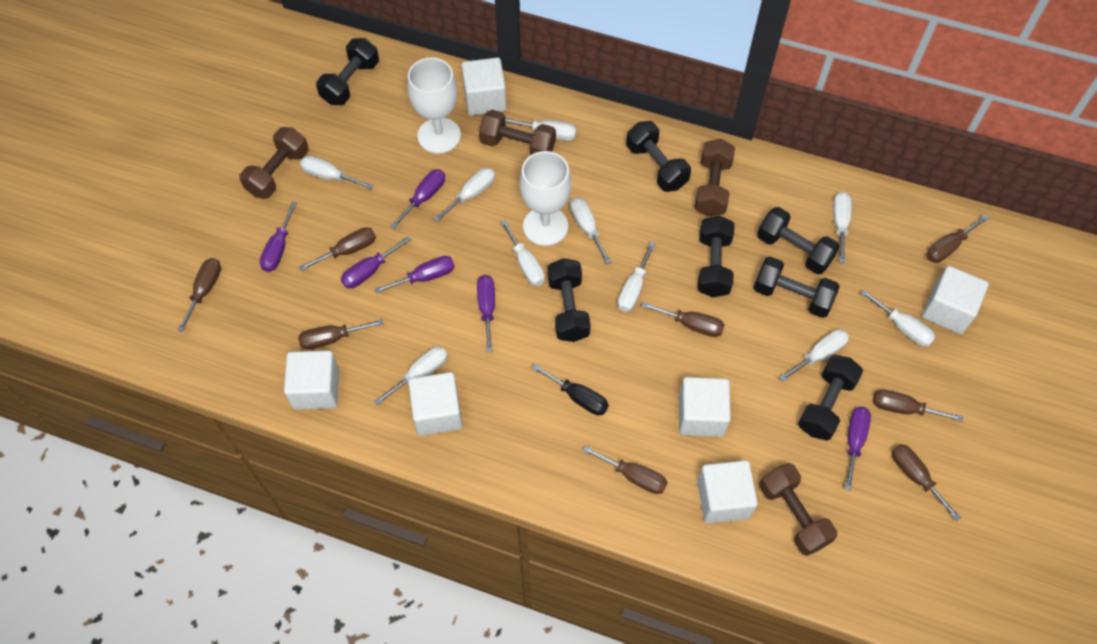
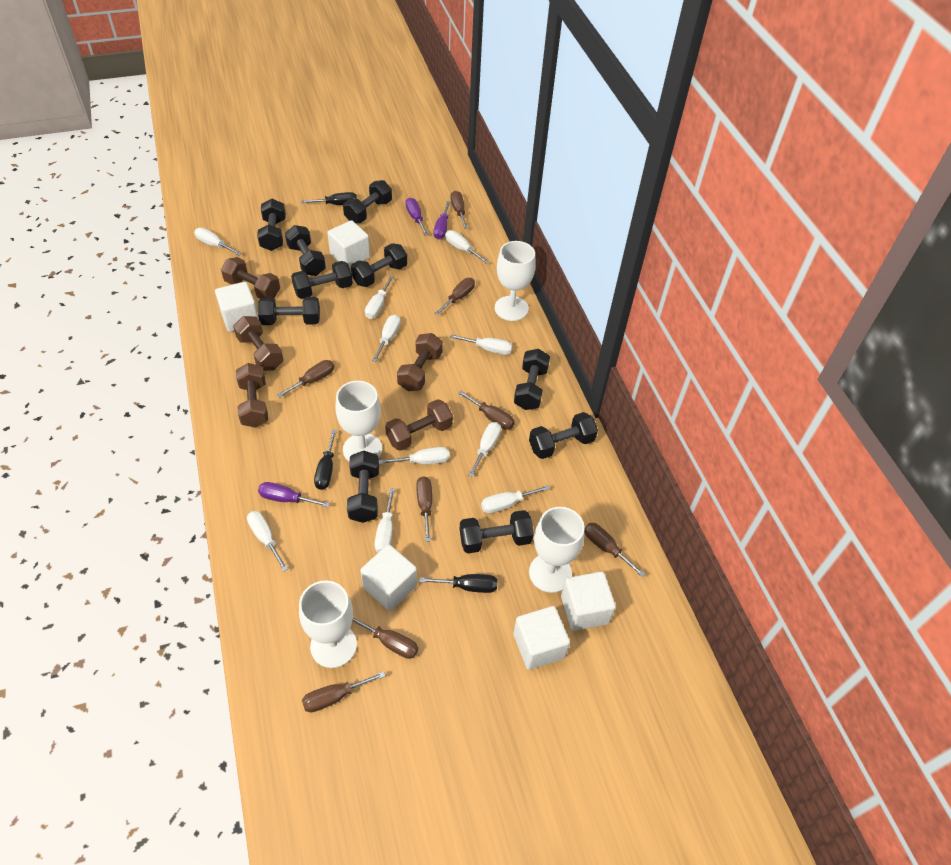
black dumbbell: 7 -> 10
black screwdriver: 1 -> 3
brown dumbbell: 4 -> 5
purple screwdriver: 6 -> 3
white cube: 6 -> 5
white goblet: 2 -> 4

